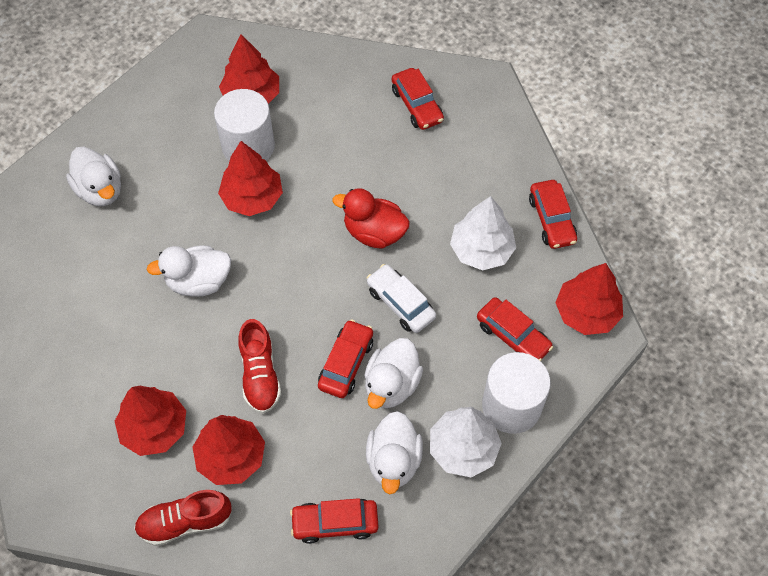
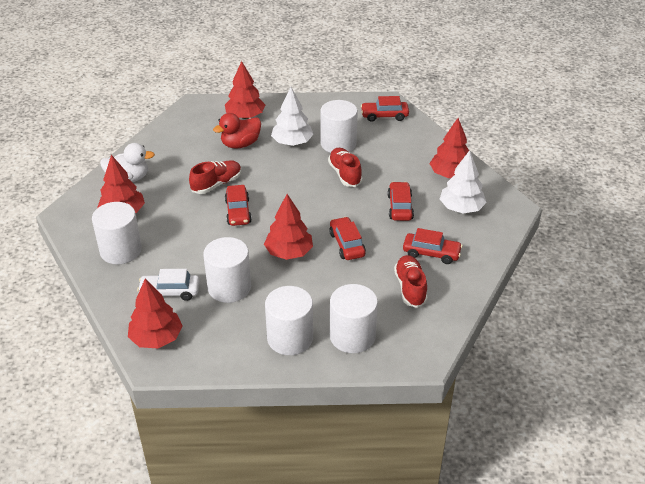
red shoe: 2 -> 3
white cylinder: 2 -> 5
white duck: 4 -> 1

